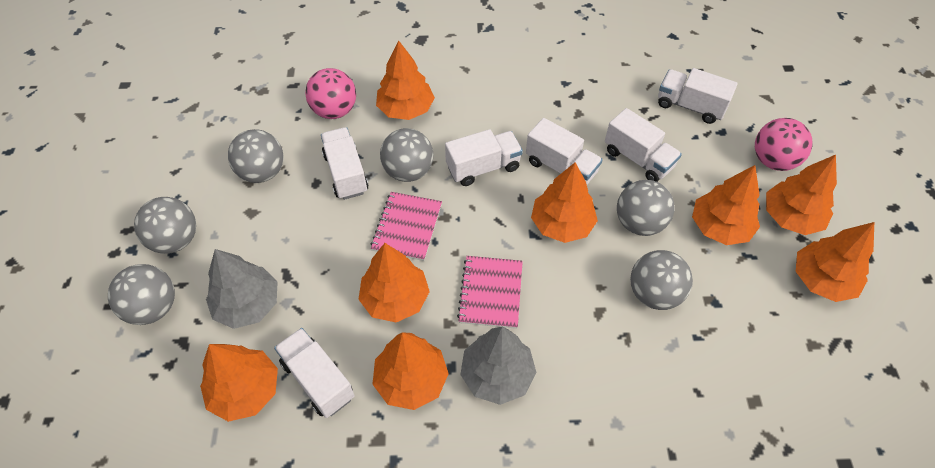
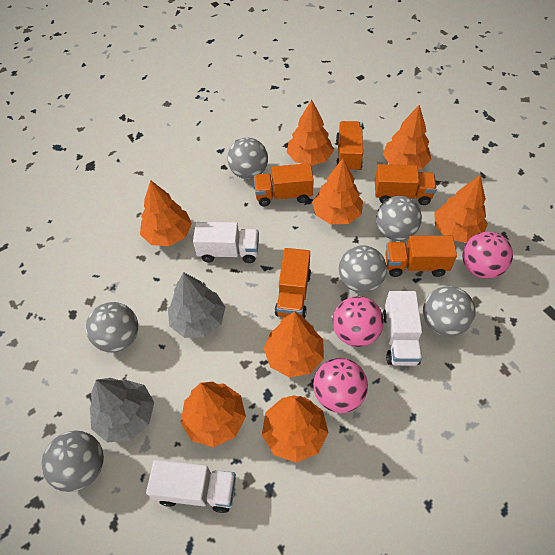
orange truck: 0 -> 5
pink ball: 2 -> 3
pink notebook: 2 -> 0
white truck: 6 -> 3

